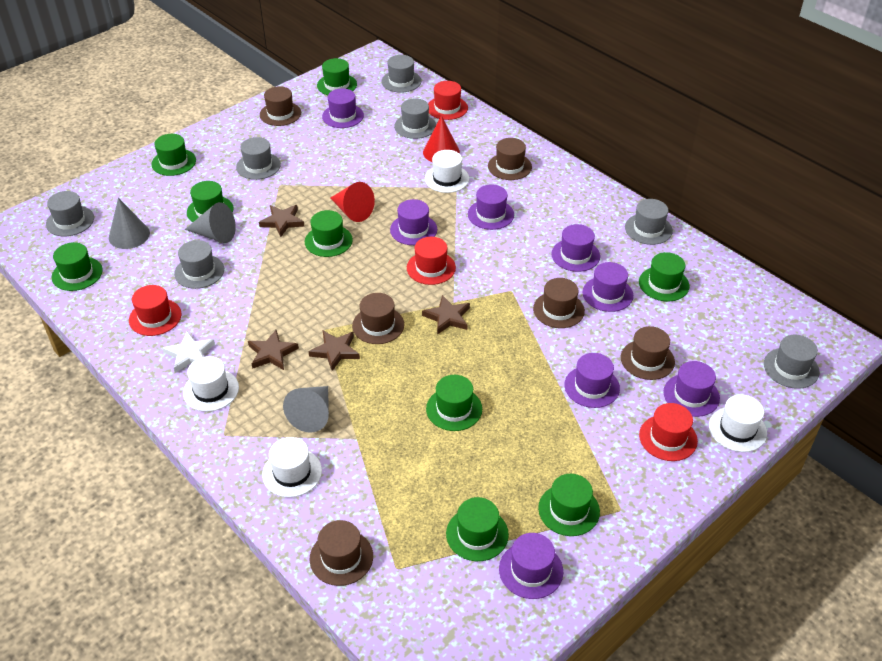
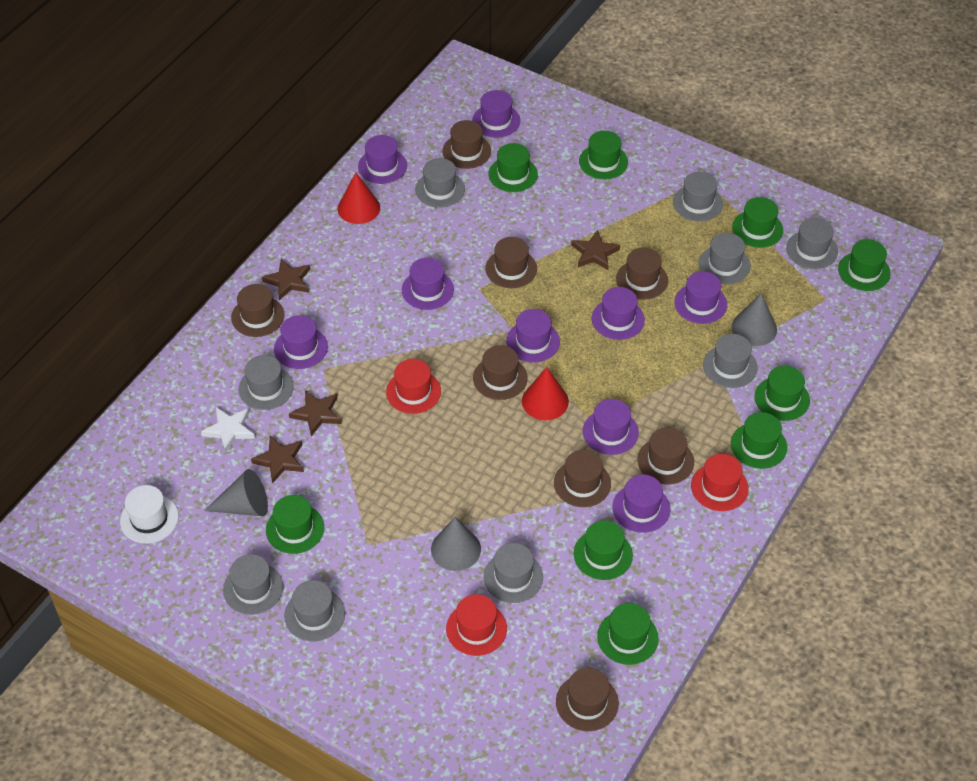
brown hat: 6 -> 8
grey hat: 7 -> 9
purple hat: 8 -> 9
red hat: 4 -> 3
white hat: 4 -> 1

